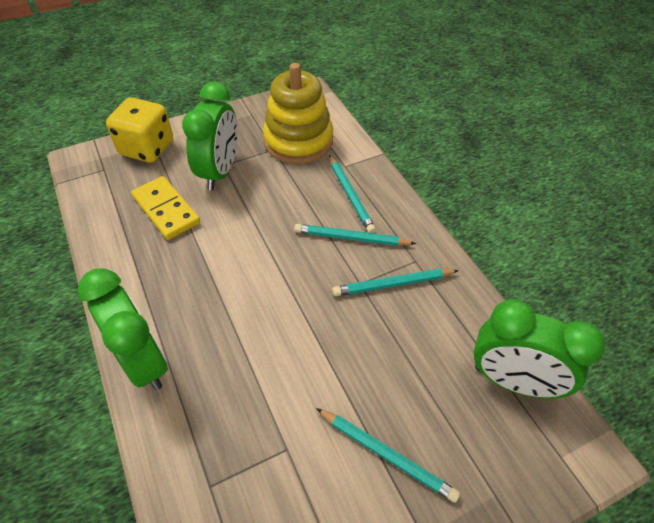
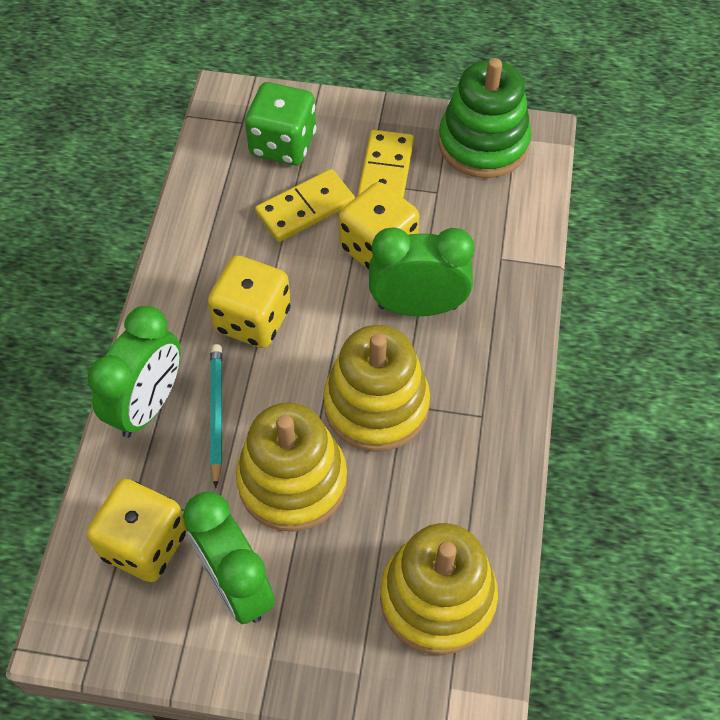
green dice: 0 -> 1
green stacking toy: 0 -> 1
turquoise pencil: 4 -> 1
yellow dice: 1 -> 3
yellow domino: 1 -> 2
yellow stacking toy: 1 -> 3

